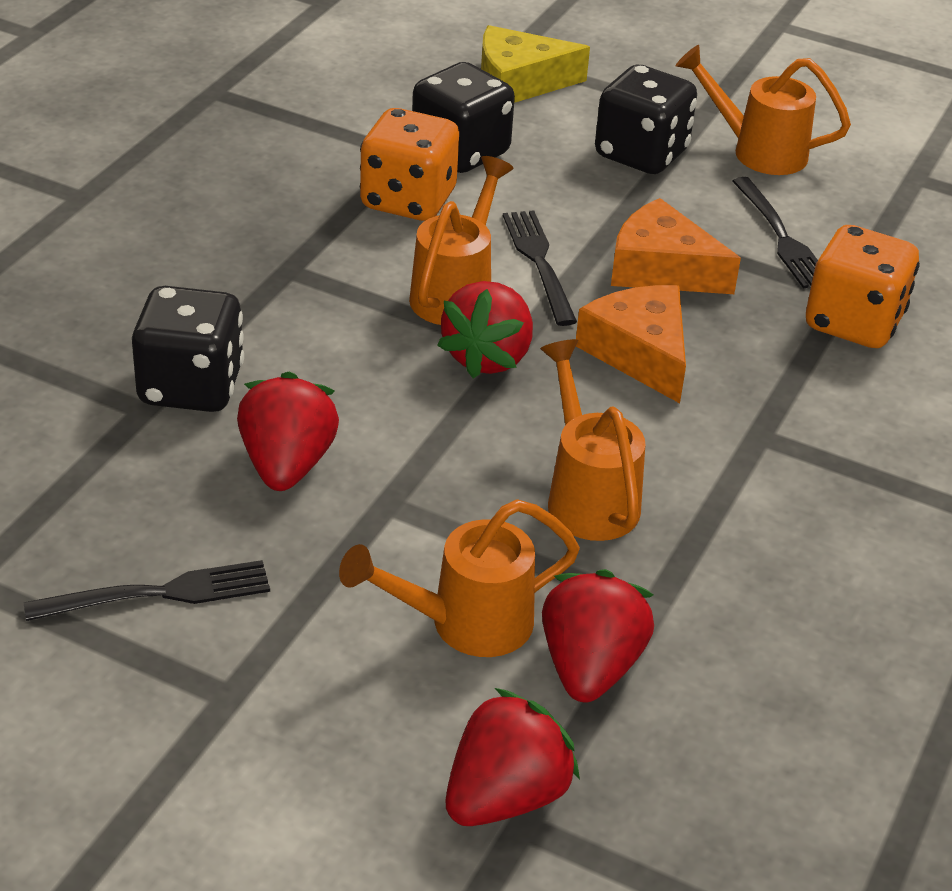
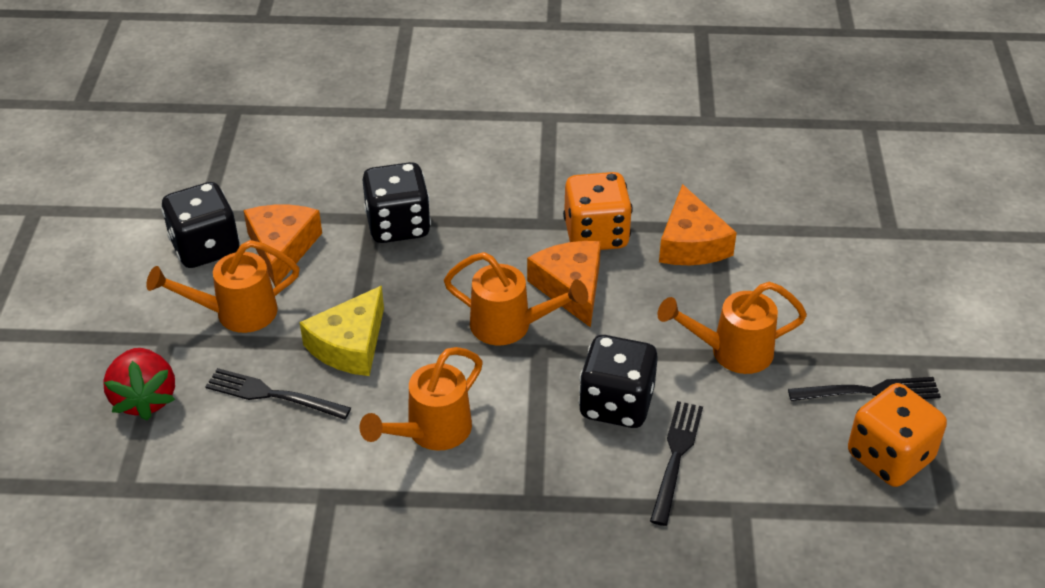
orange cheese: 2 -> 3
red strawberry: 4 -> 1

